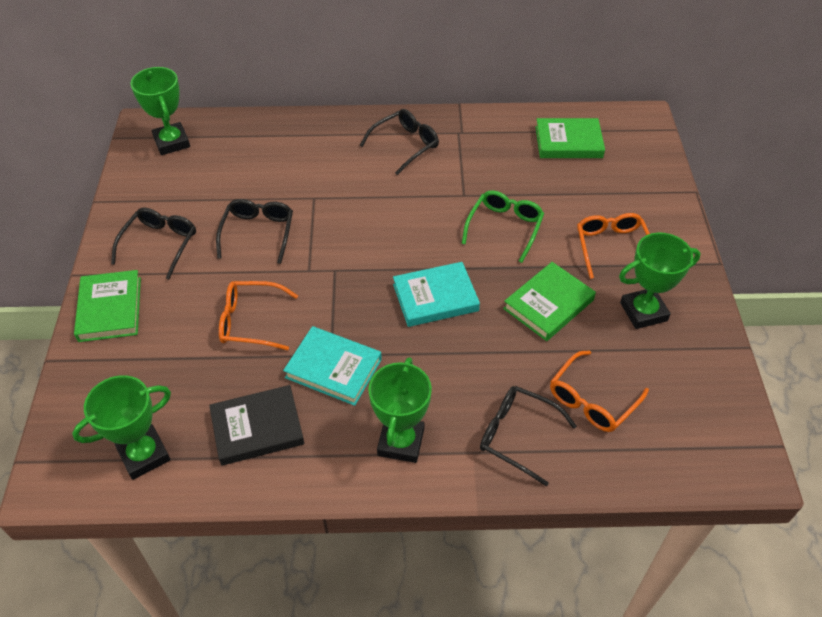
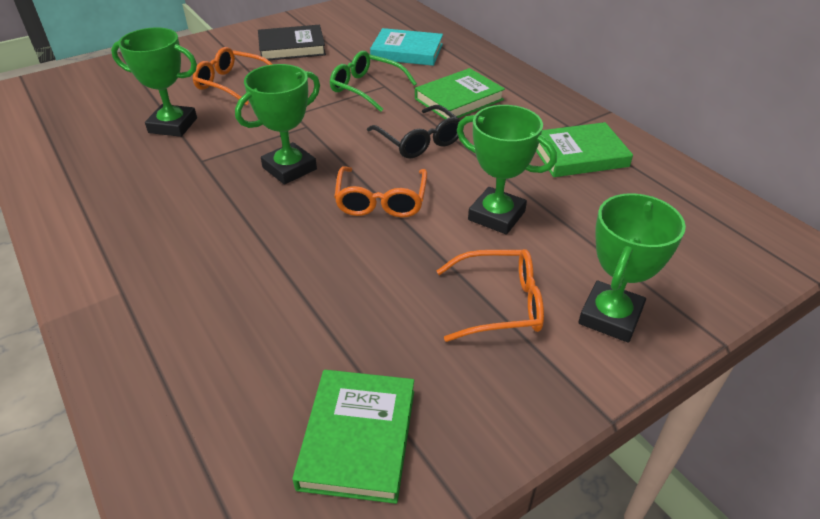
black glasses: 4 -> 1
turquoise book: 2 -> 1

